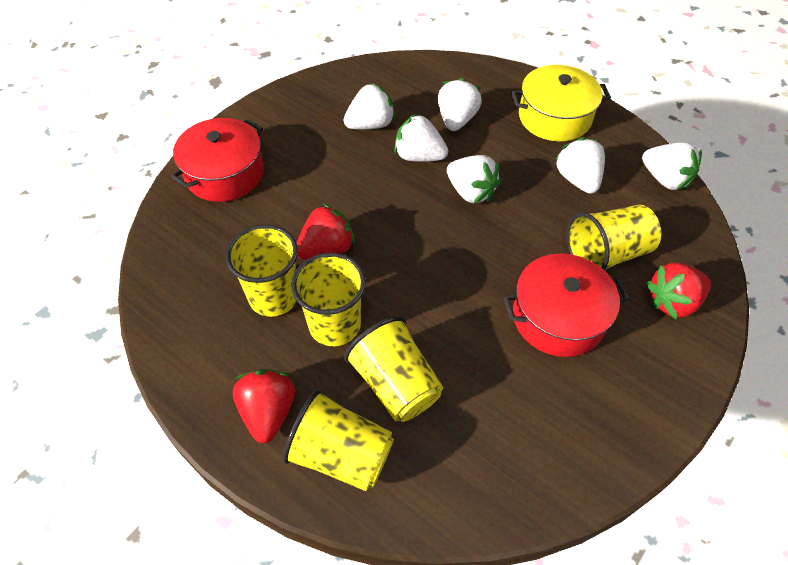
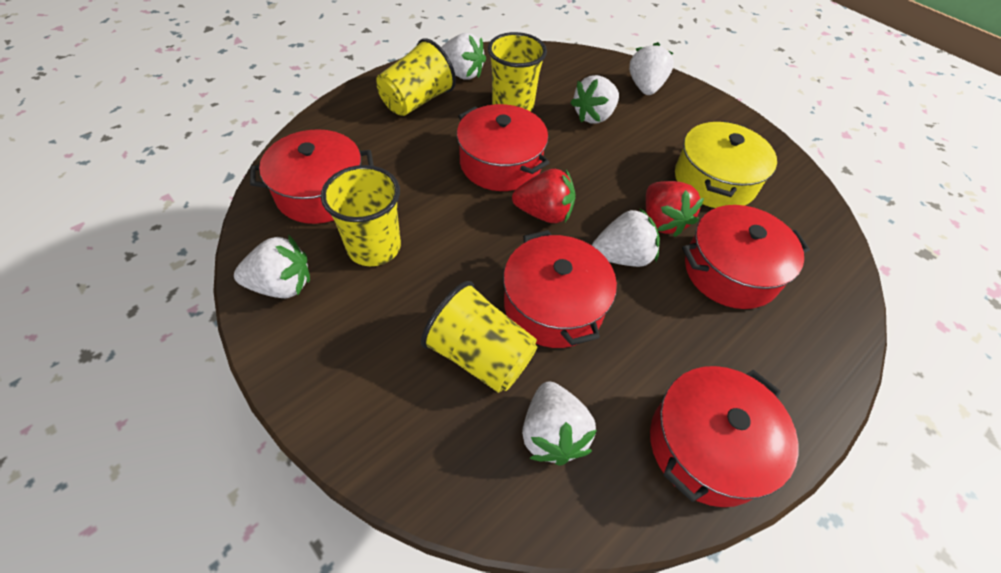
red pot: 2 -> 5
red strawberry: 3 -> 2
yellow cup: 5 -> 4

